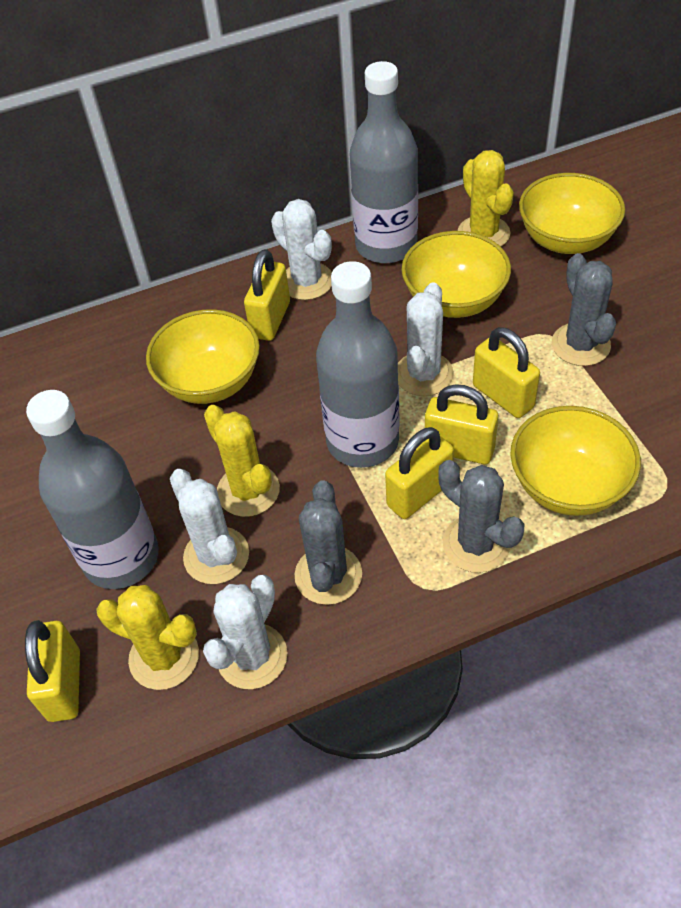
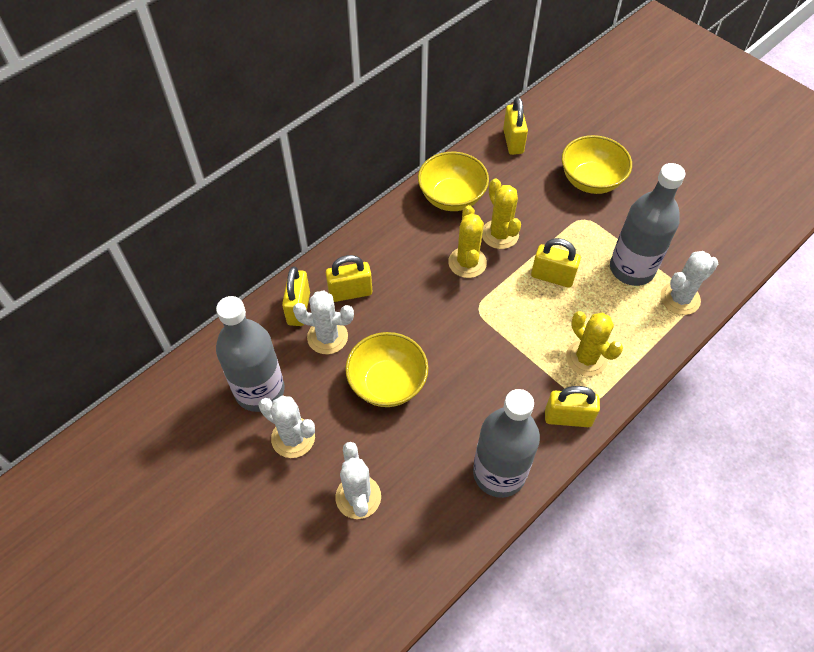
grey cactus: 3 -> 0
yellow bowl: 4 -> 3

